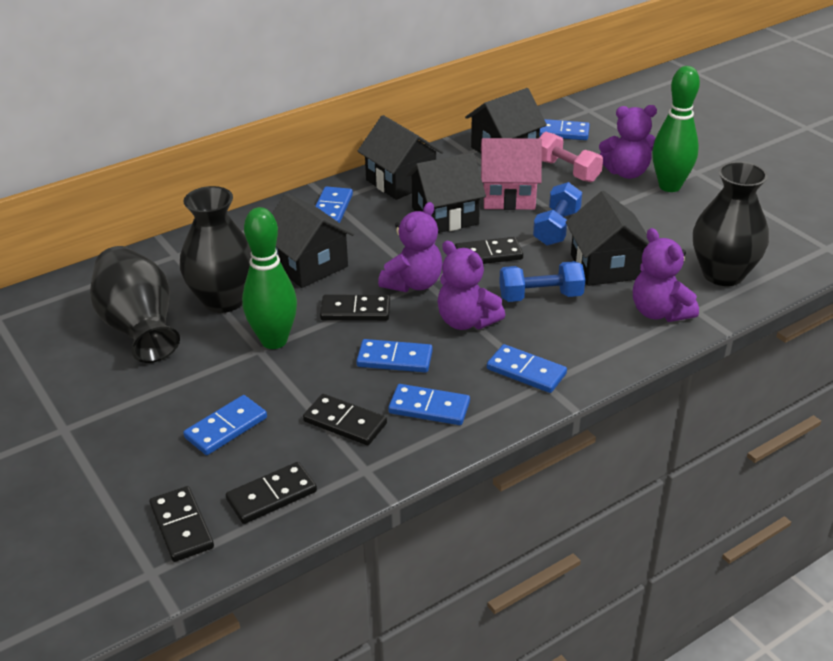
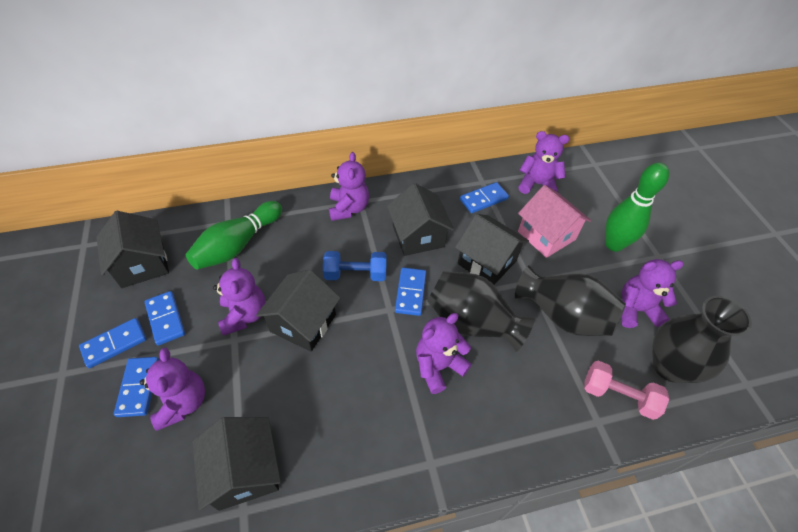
black domino: 5 -> 0
blue domino: 6 -> 5
blue dumbbell: 2 -> 1
purple teddy bear: 4 -> 6

